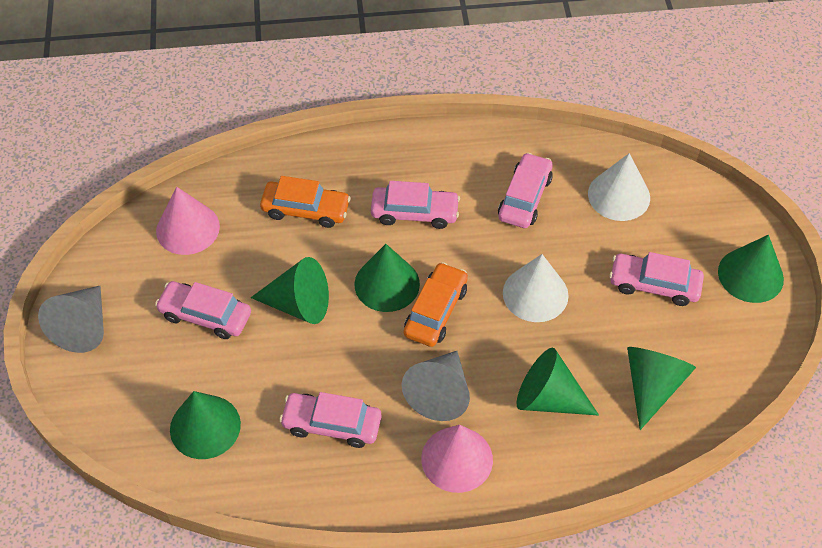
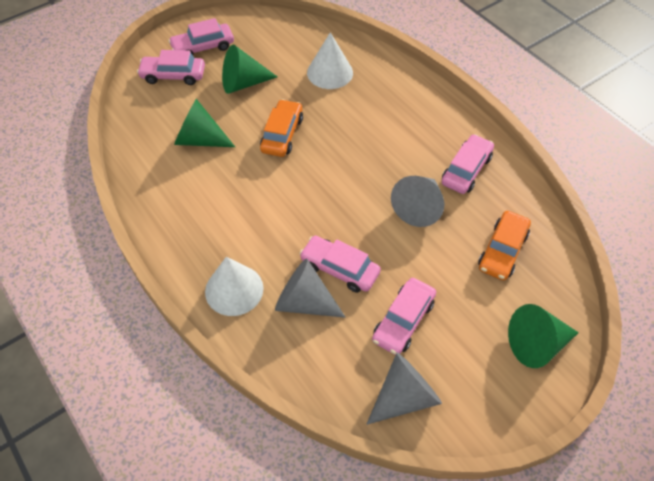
green cone: 6 -> 3
grey cone: 2 -> 3
pink cone: 2 -> 0

